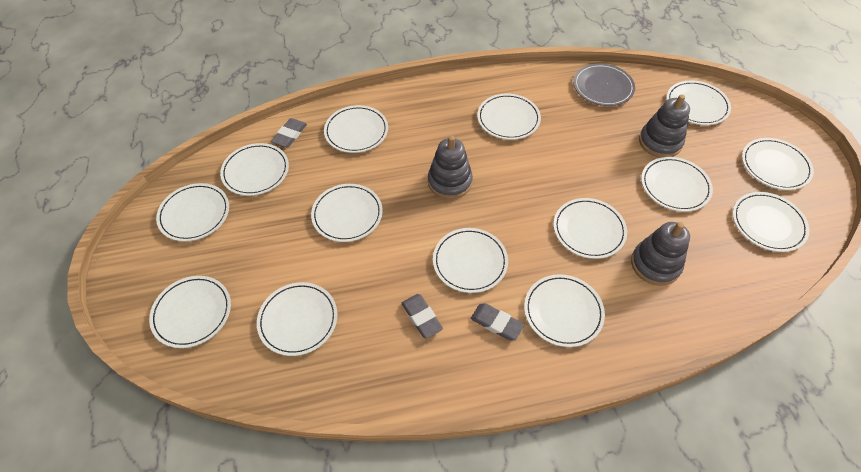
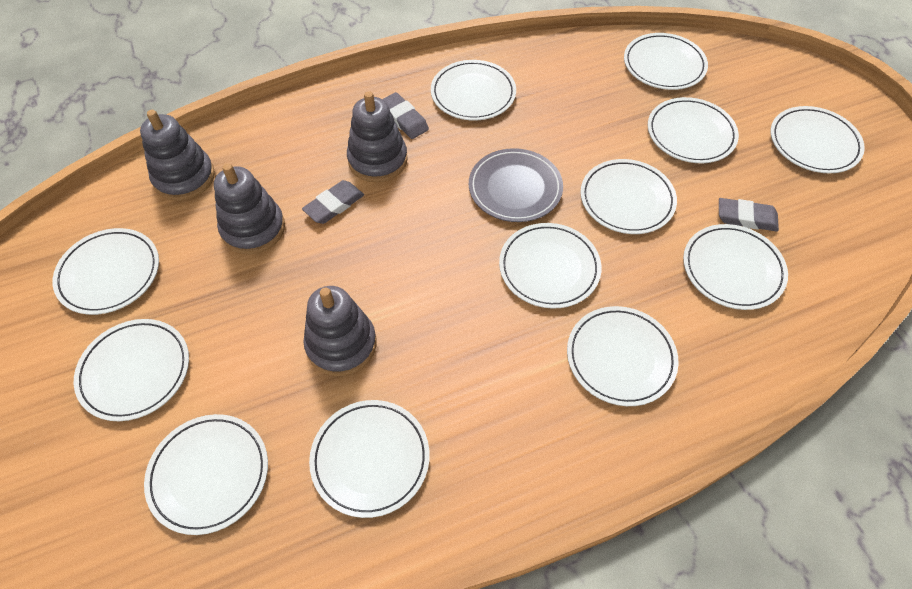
grey stacking toy: 3 -> 4
white plate: 14 -> 12

